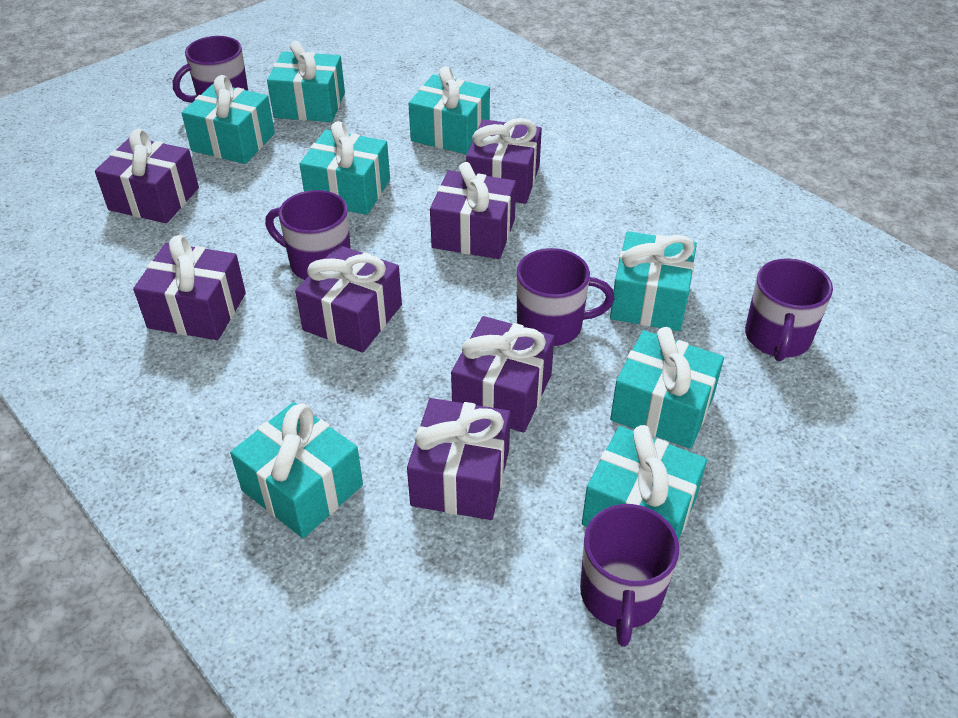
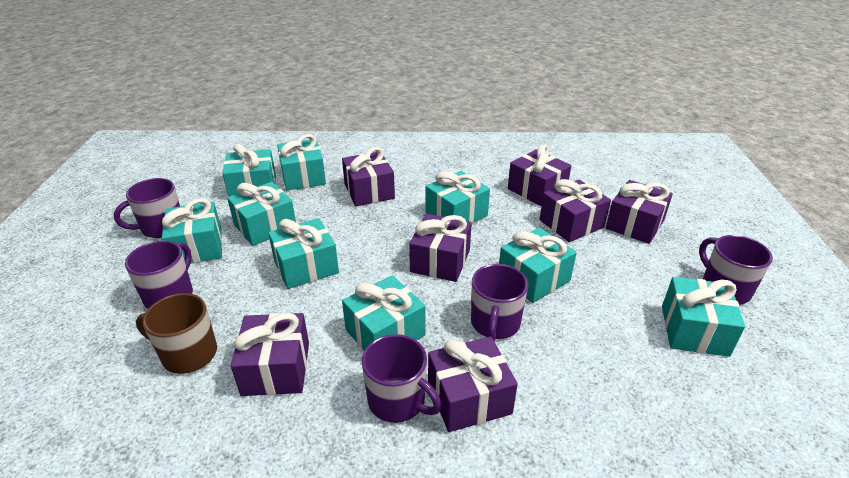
brown mug: 0 -> 1
turquoise gift: 8 -> 9

